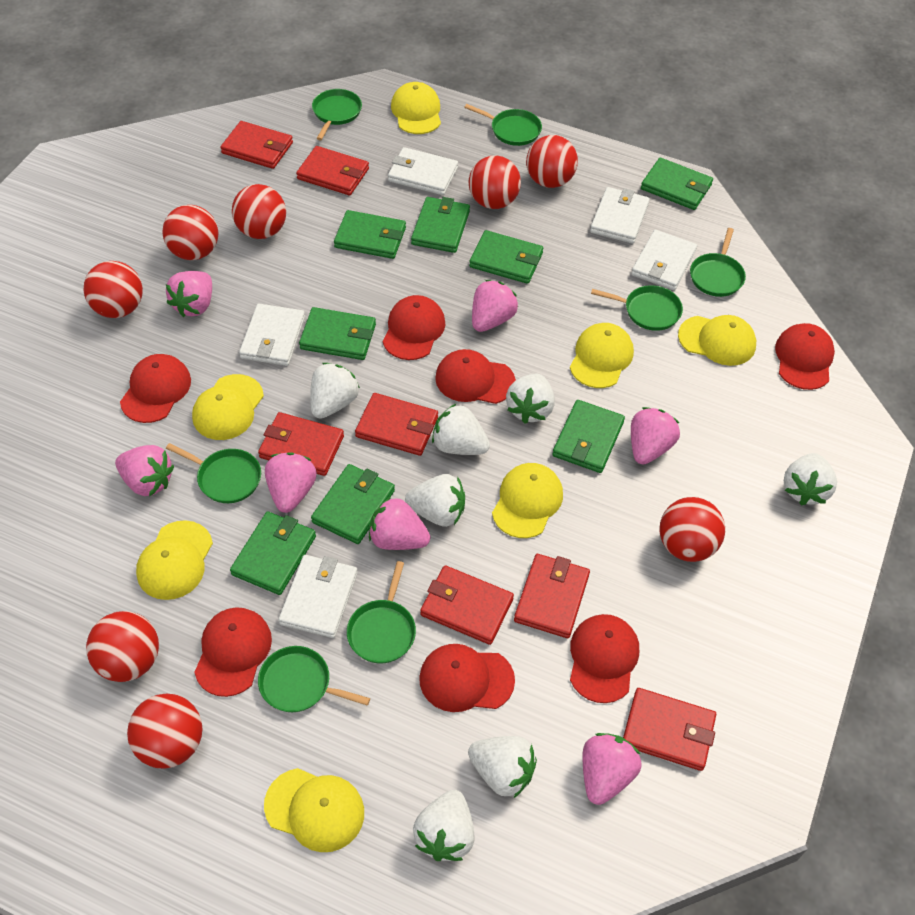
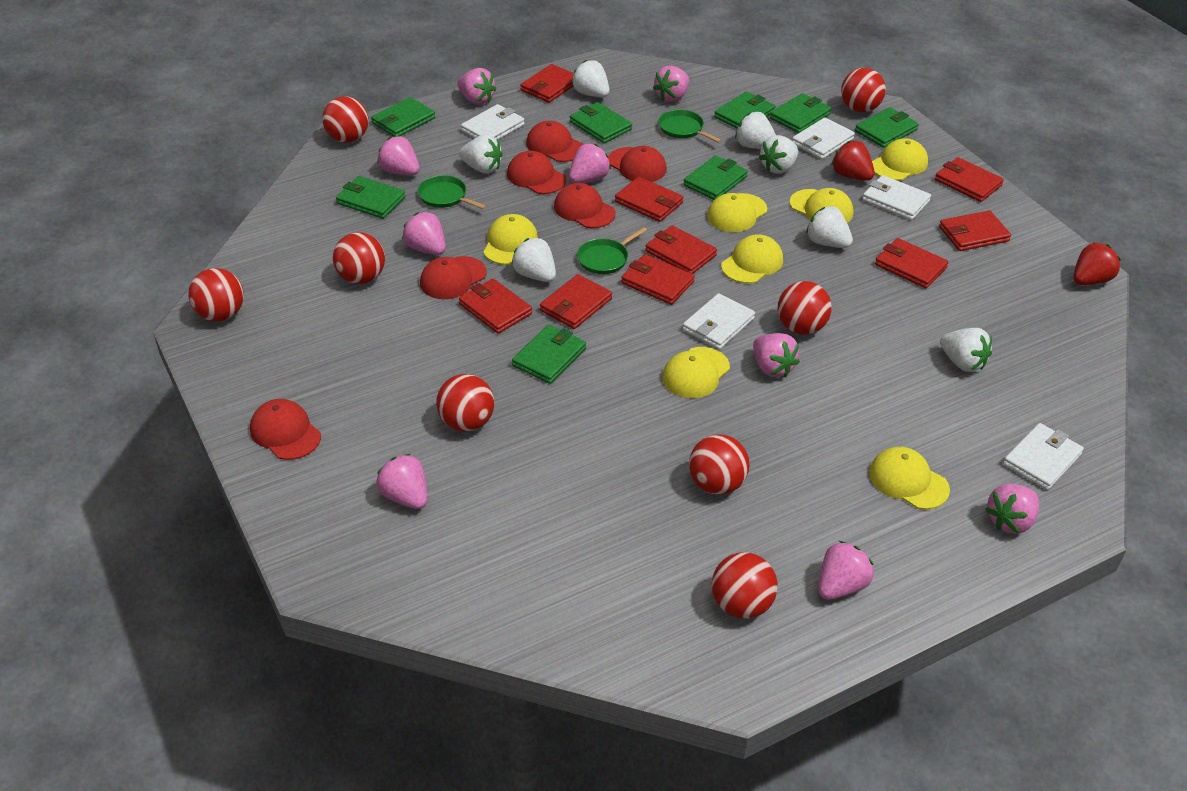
green pan: 7 -> 3
pink strawberry: 7 -> 9
red cap: 7 -> 6
red strawberry: 0 -> 2
red wallet: 7 -> 9

